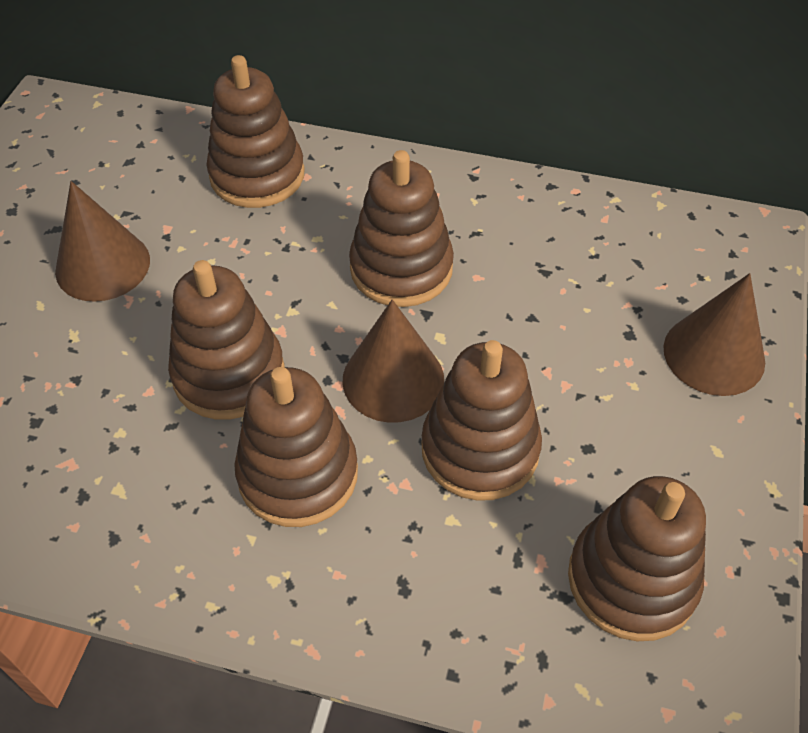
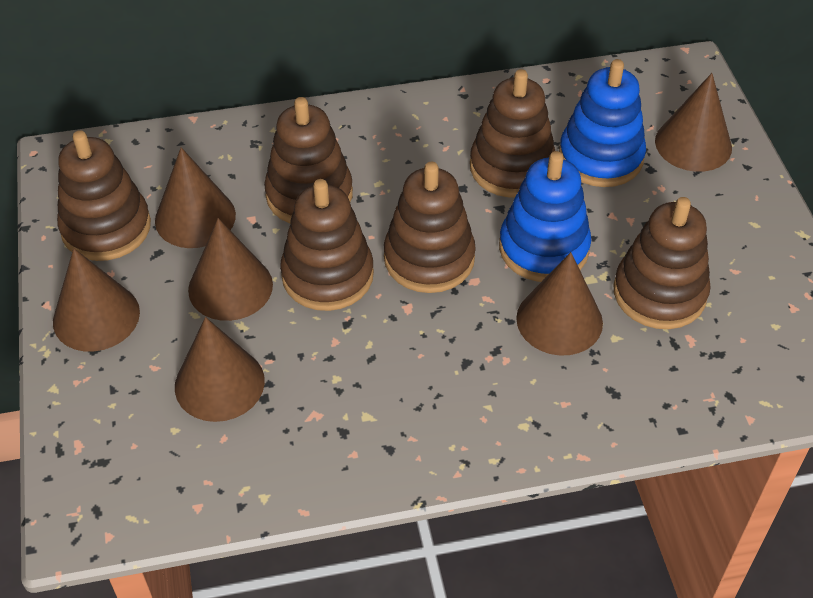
blue stacking toy: 0 -> 2
brown cone: 3 -> 6

